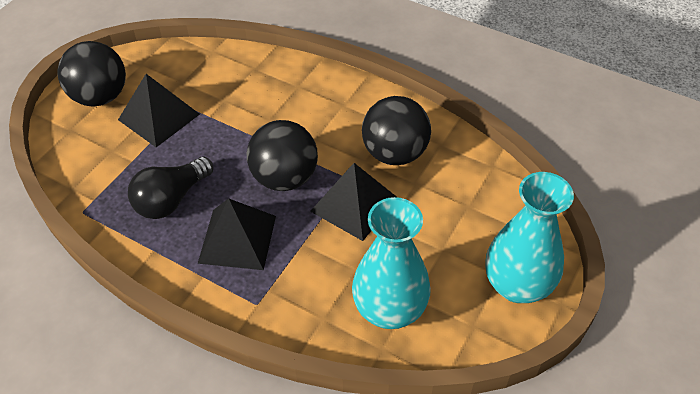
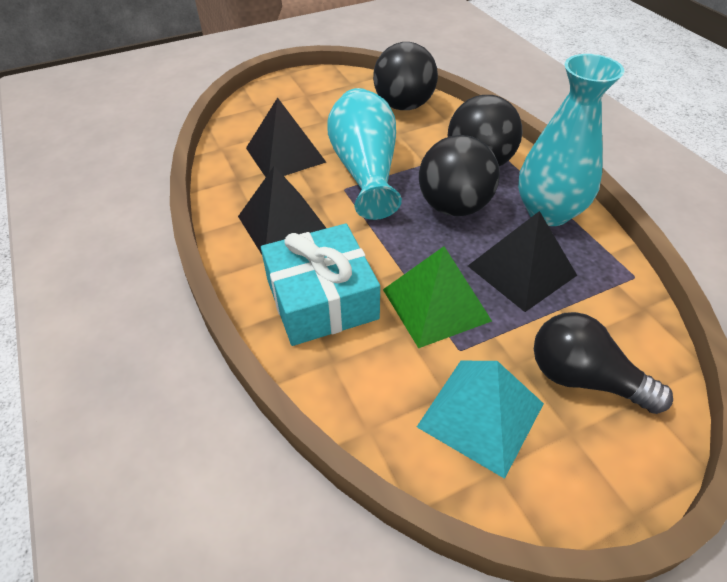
green pyramid: 0 -> 1
turquoise gift: 0 -> 1
turquoise pyramid: 0 -> 1

